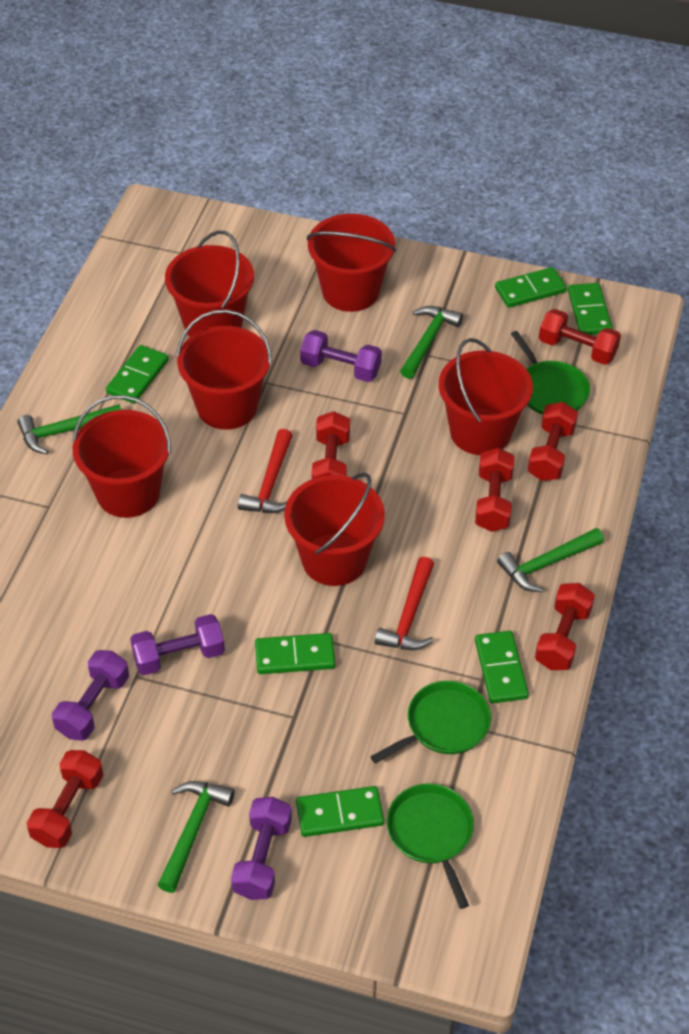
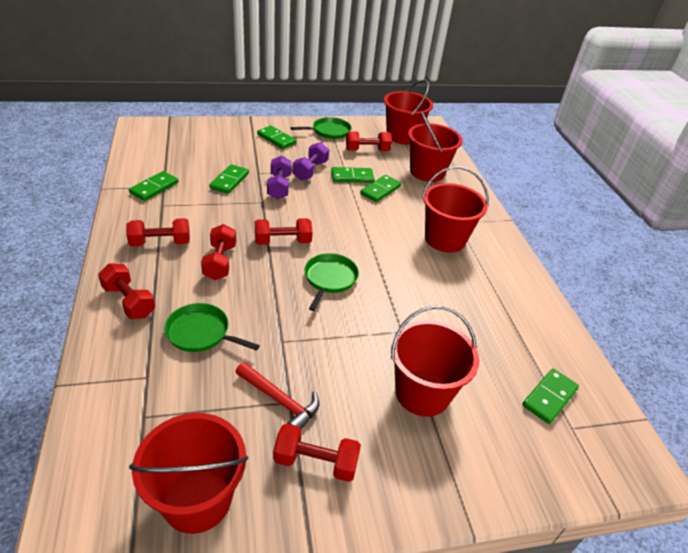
green hammer: 4 -> 0
purple dumbbell: 4 -> 2
red bucket: 6 -> 5
red hammer: 2 -> 1

